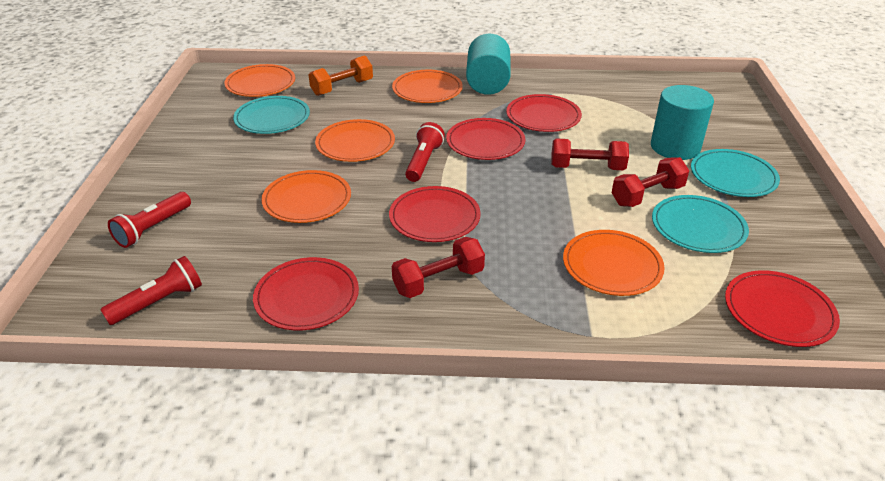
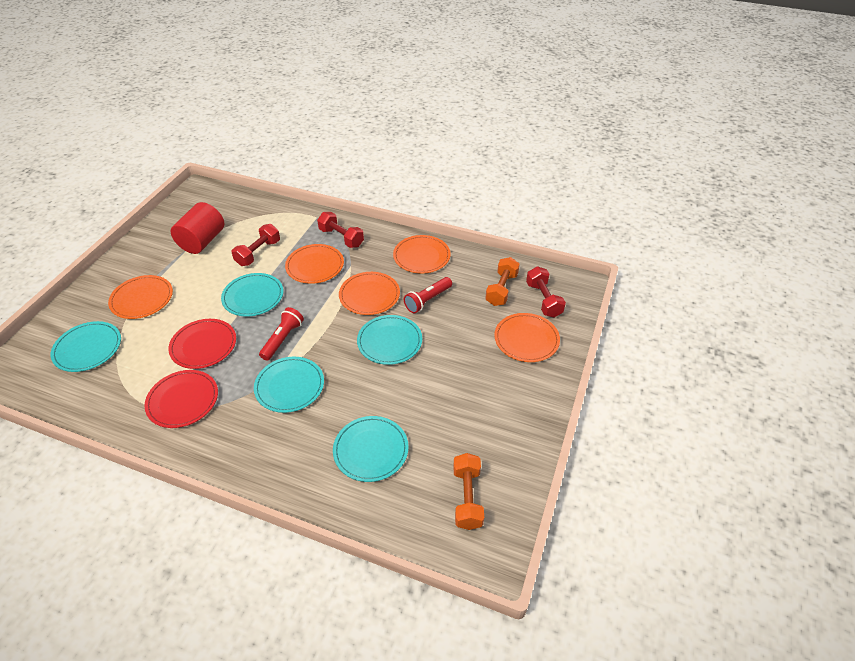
orange dumbbell: 1 -> 2
red cylinder: 0 -> 1
red flashlight: 3 -> 2
red plate: 5 -> 2
turquoise cylinder: 2 -> 0
turquoise plate: 3 -> 5

